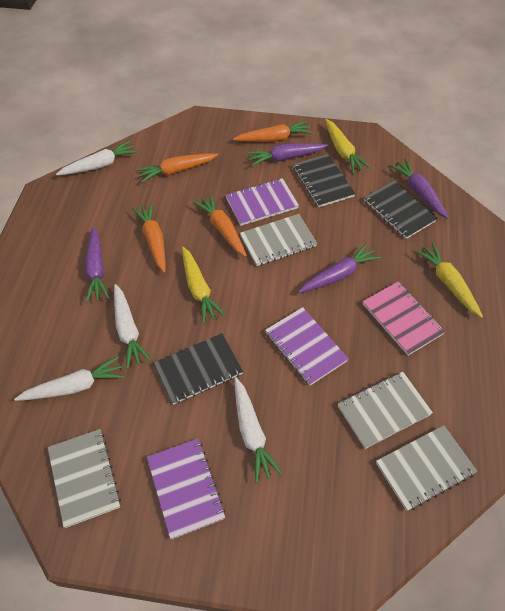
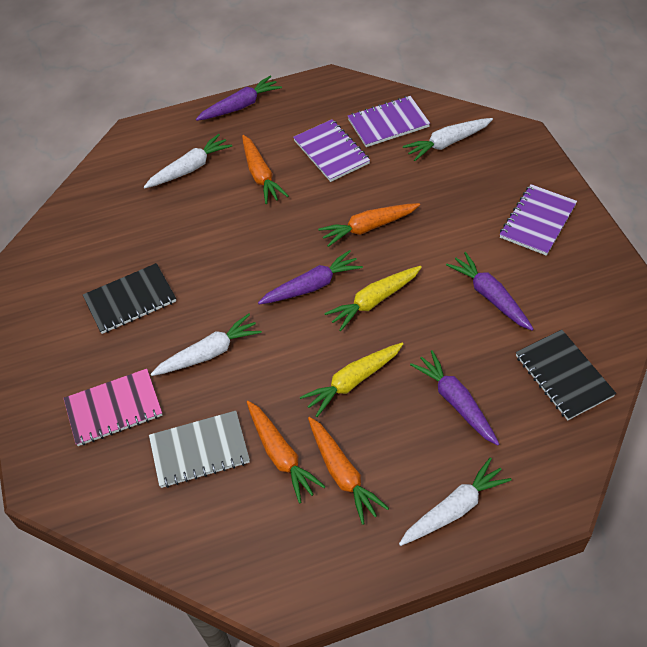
black notebook: 3 -> 2
grey notebook: 4 -> 1
yellow carrot: 3 -> 2

